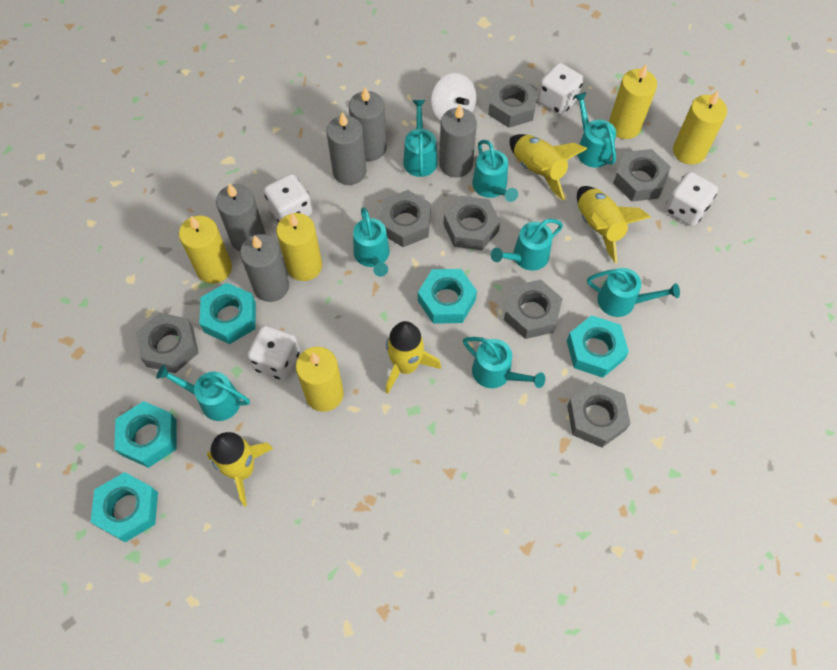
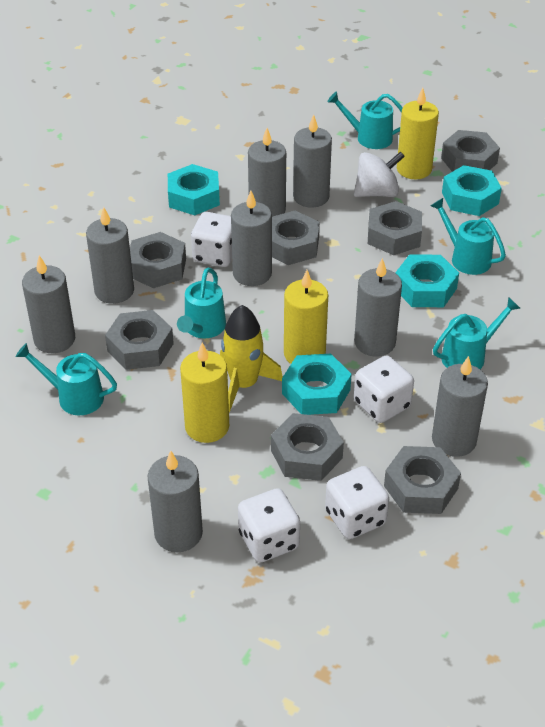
grey candle: 5 -> 8
turquoise nut: 5 -> 4
turquoise watering can: 8 -> 5
yellow candle: 5 -> 3
yellow rocket: 4 -> 1

